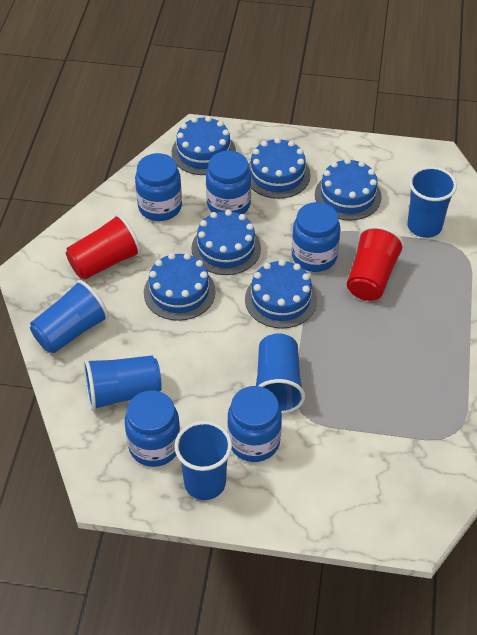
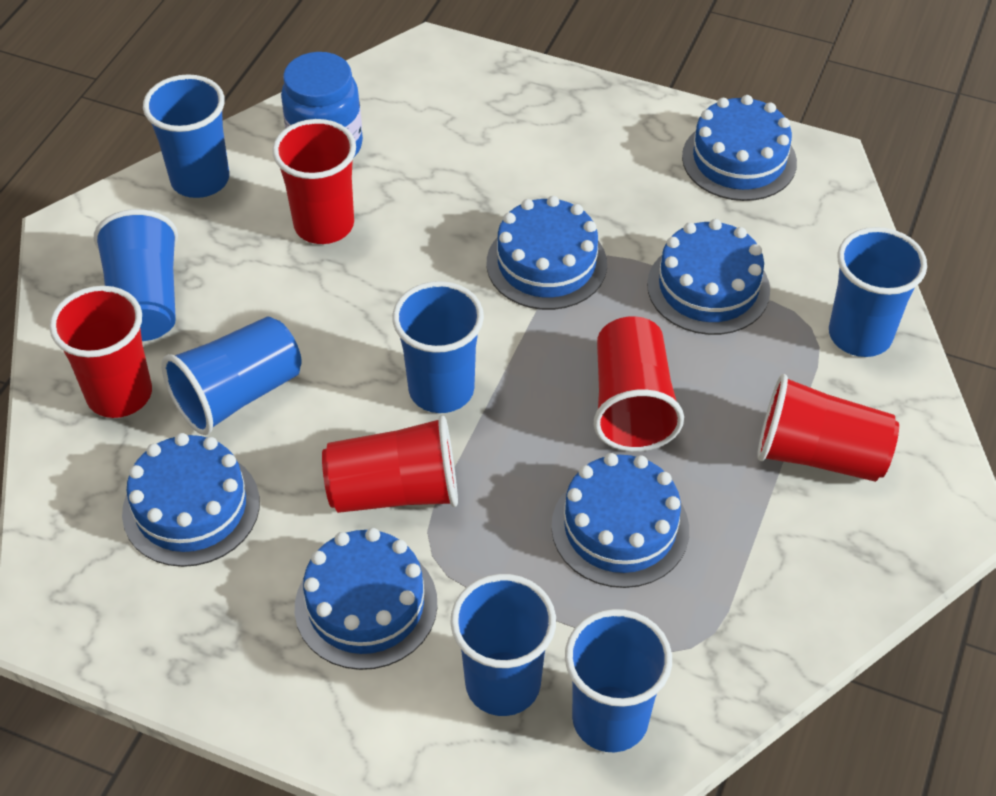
blue cup: 5 -> 7
blue jar: 5 -> 1
red cup: 2 -> 5

